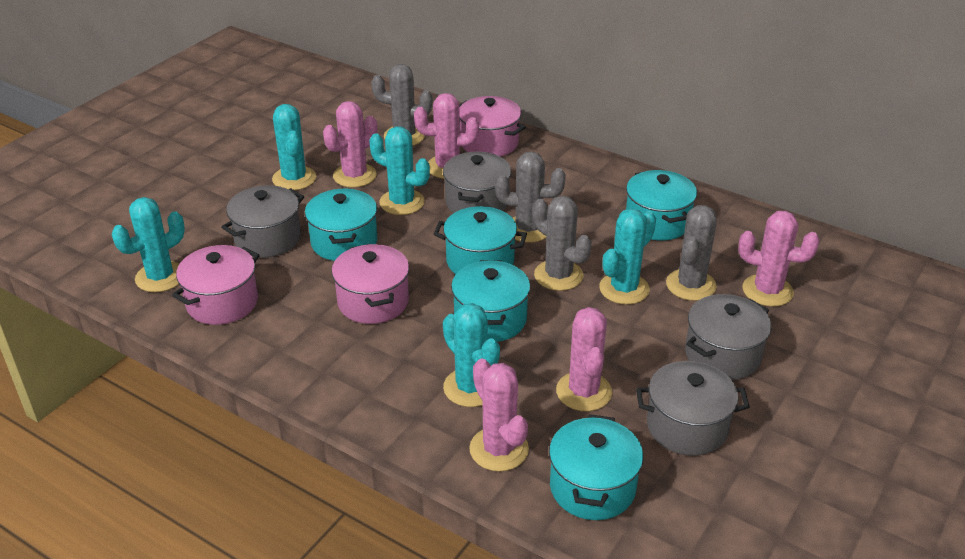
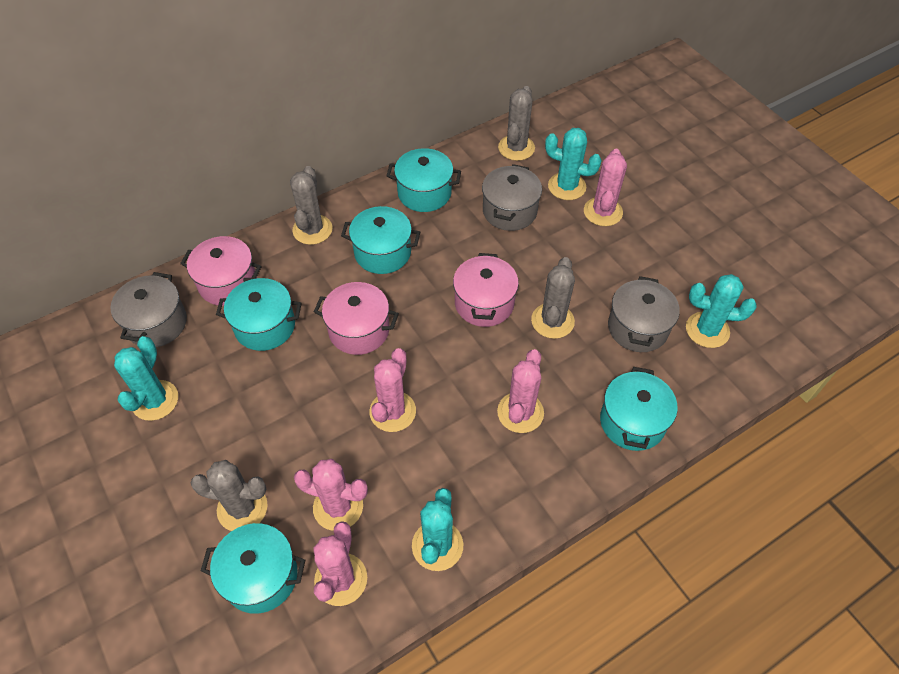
grey pot: 4 -> 3
turquoise cactus: 5 -> 4

